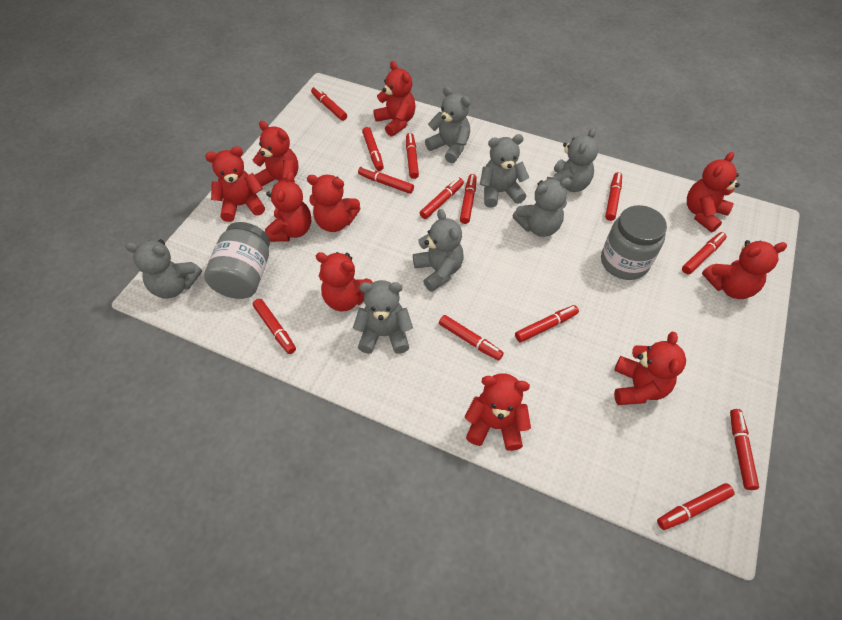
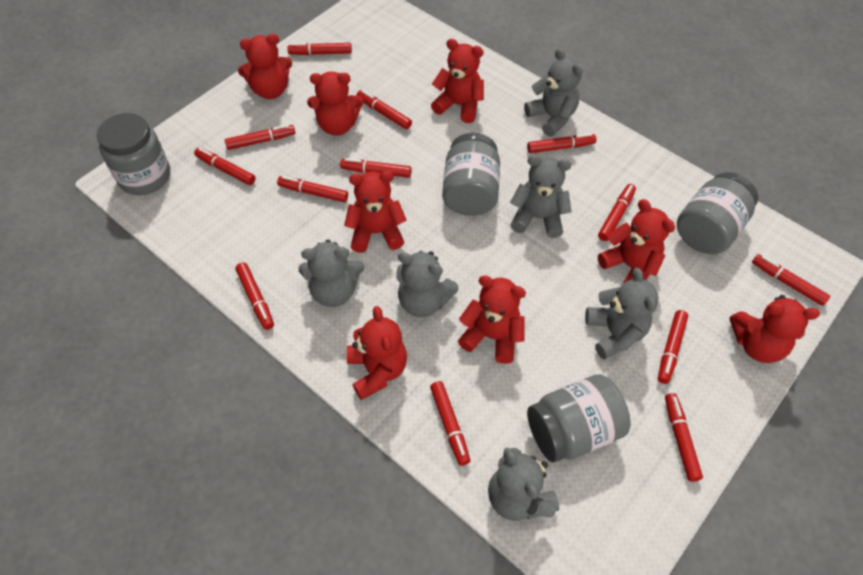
grey jar: 2 -> 4
grey teddy bear: 7 -> 6
red teddy bear: 10 -> 8

